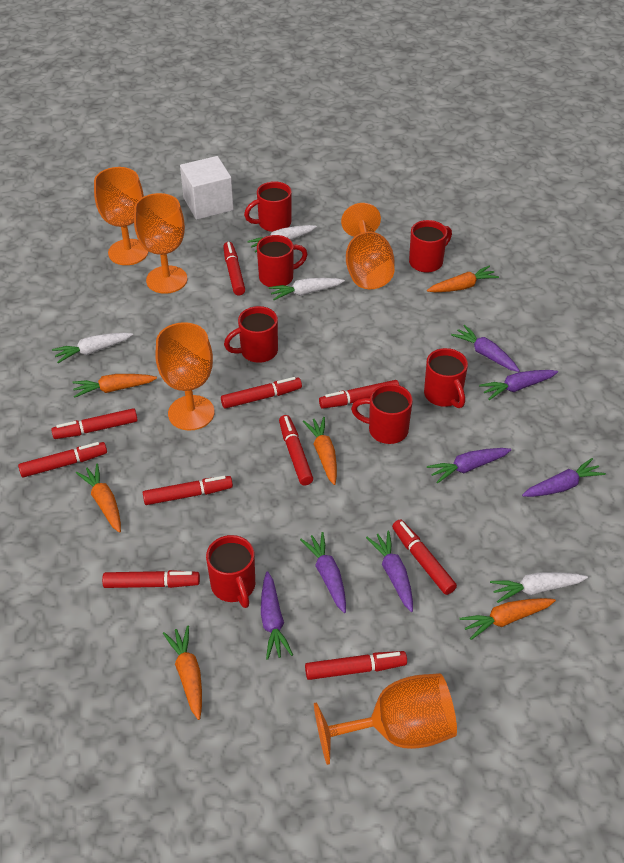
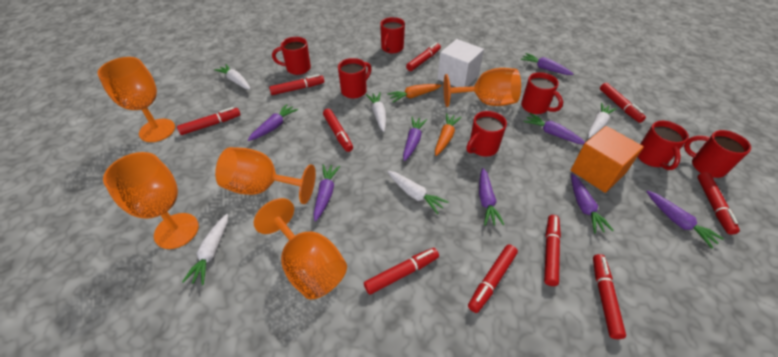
orange carrot: 6 -> 2
orange cube: 0 -> 1
purple carrot: 7 -> 8
white carrot: 4 -> 5

